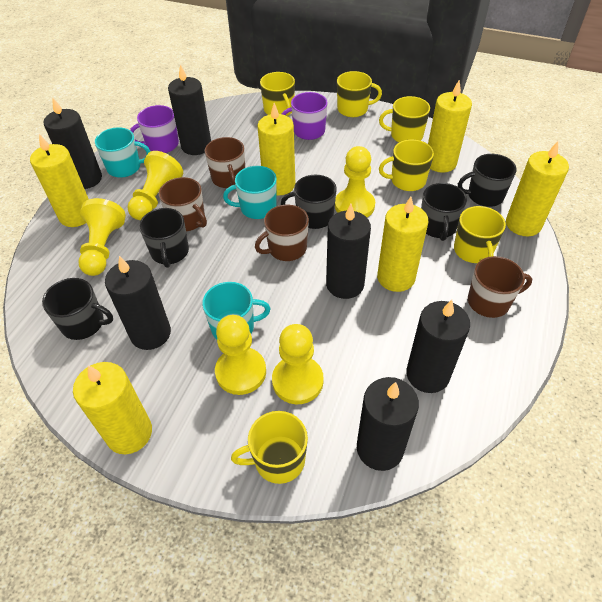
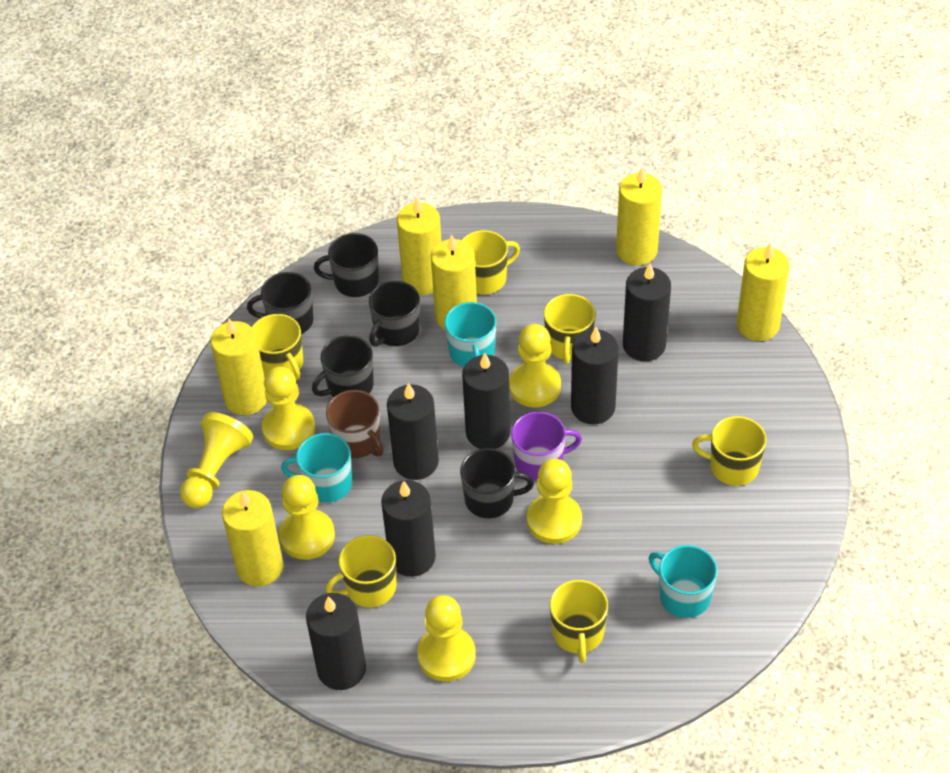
brown mug: 4 -> 1
purple mug: 2 -> 1
yellow pawn: 5 -> 6

